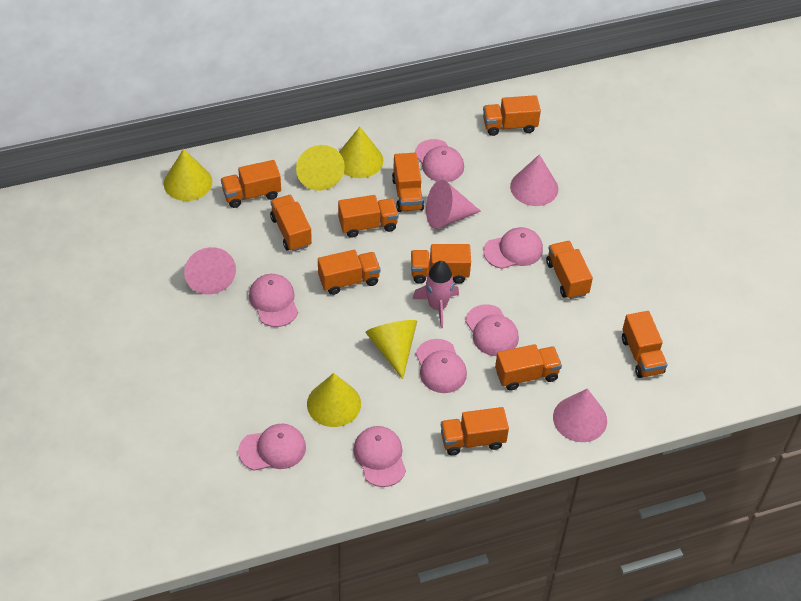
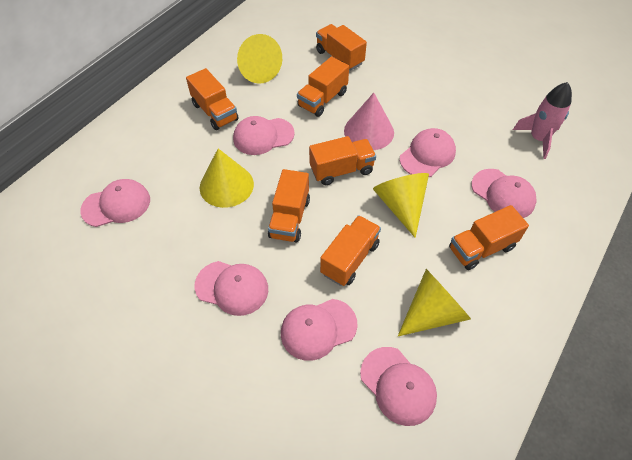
orange truck: 11 -> 7
pink cone: 4 -> 1
yellow cone: 5 -> 4

